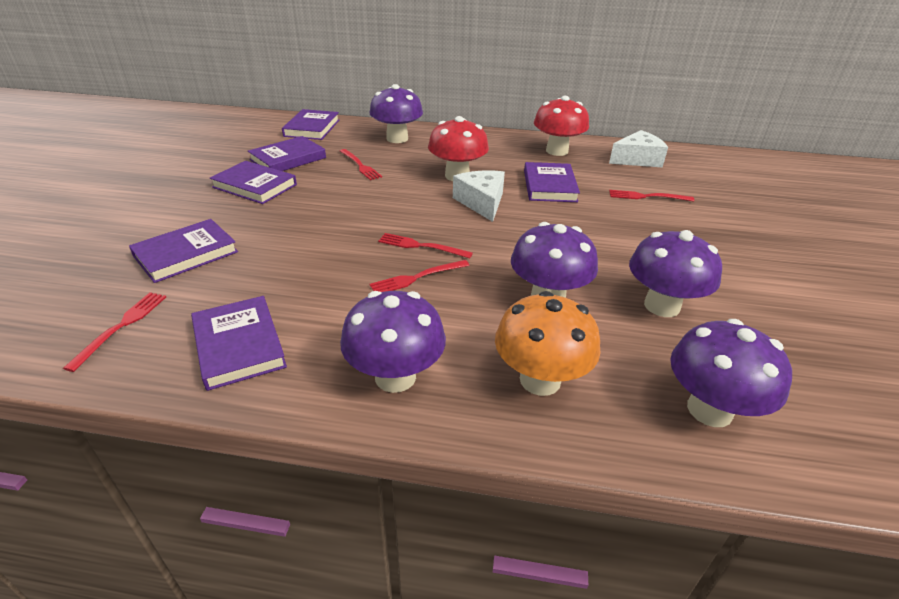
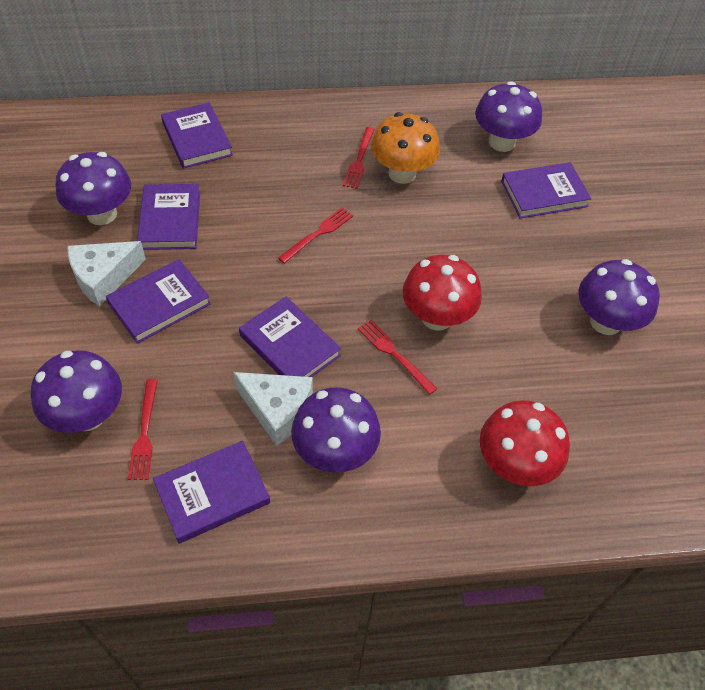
red fork: 5 -> 4

